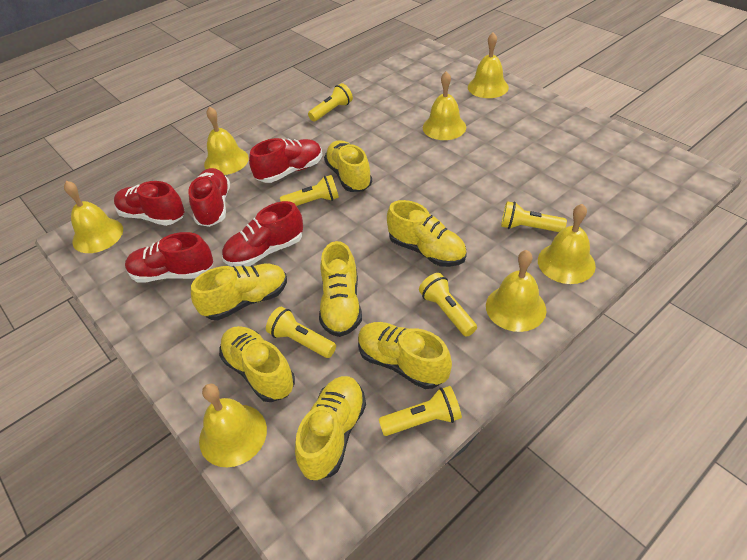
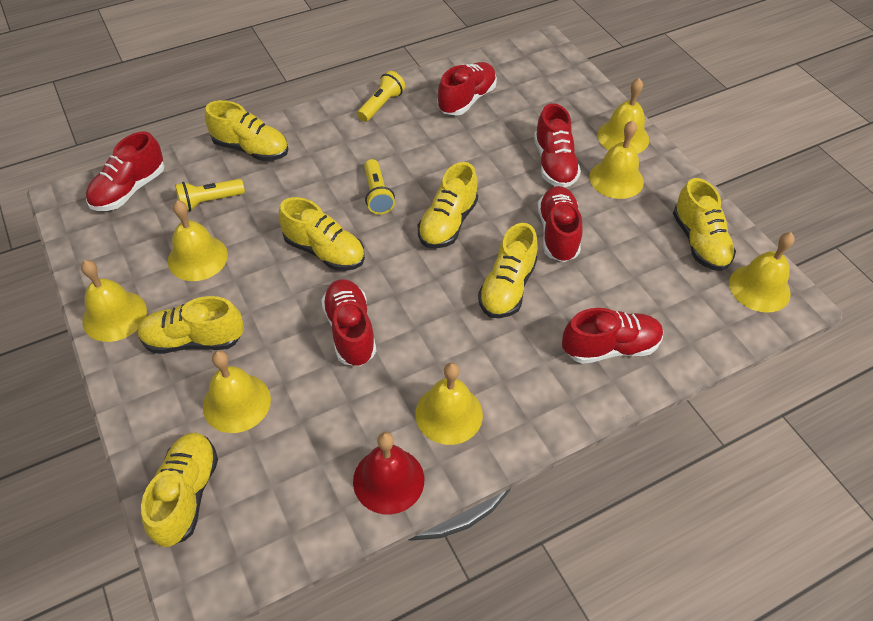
red bell: 0 -> 1
red shoe: 5 -> 6
yellow flashlight: 6 -> 3

